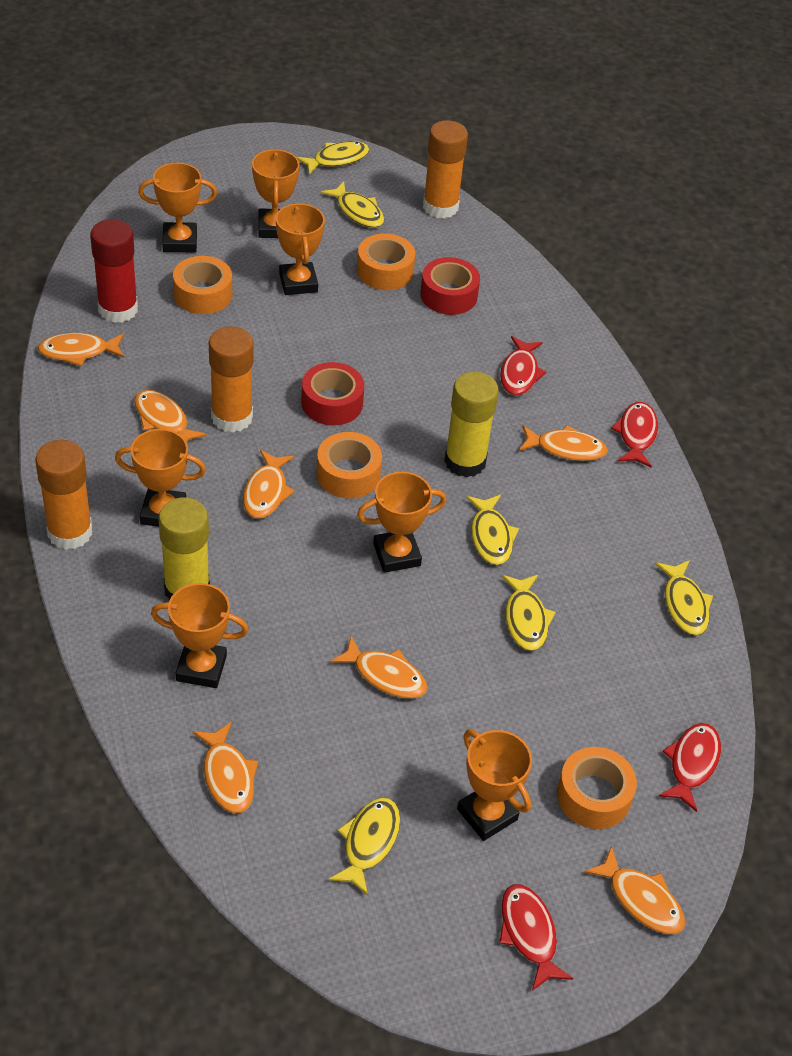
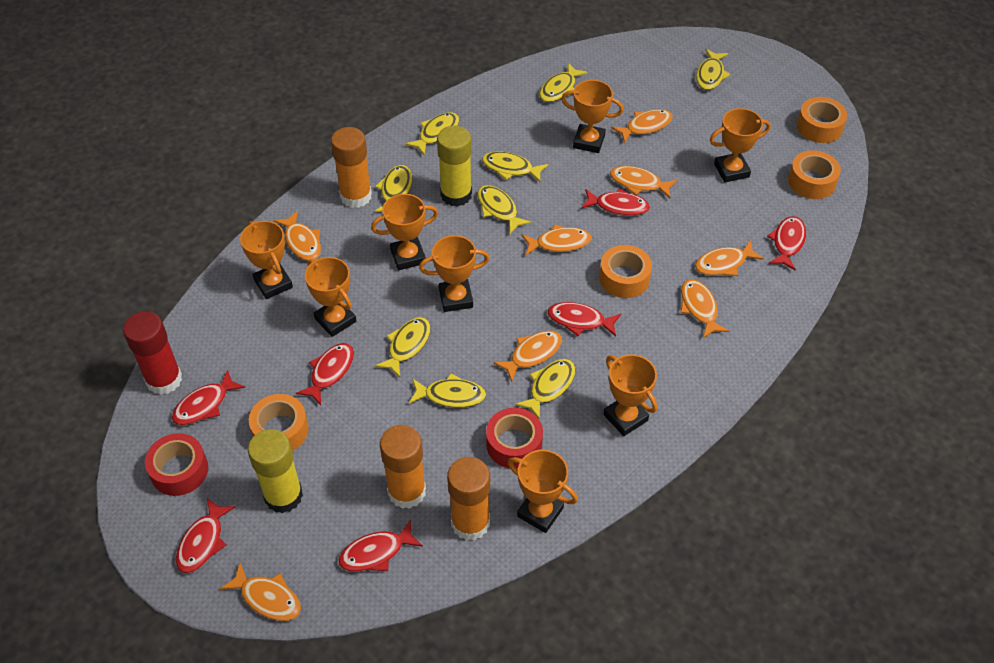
orange fish: 7 -> 8
orange trophy: 7 -> 8
red fish: 4 -> 7
yellow fish: 6 -> 9

